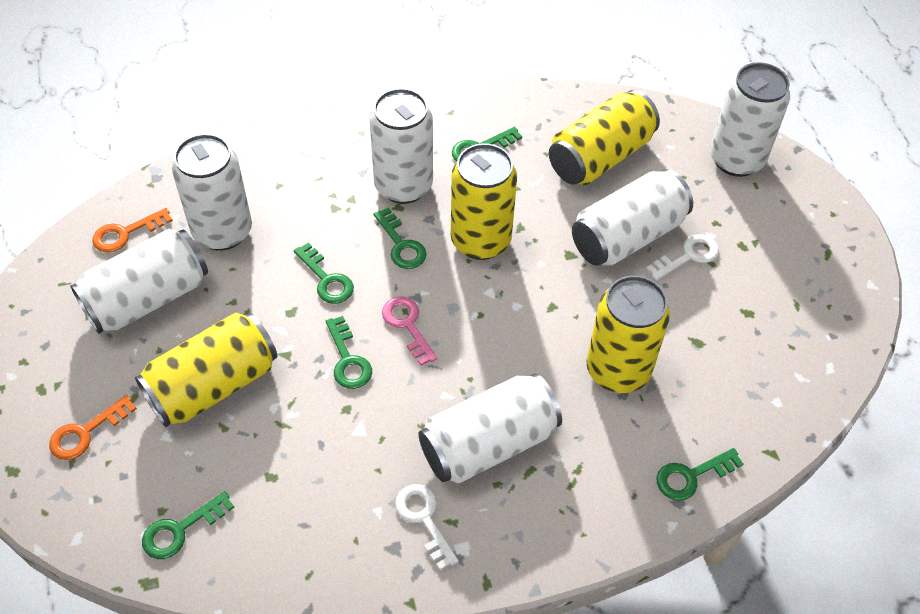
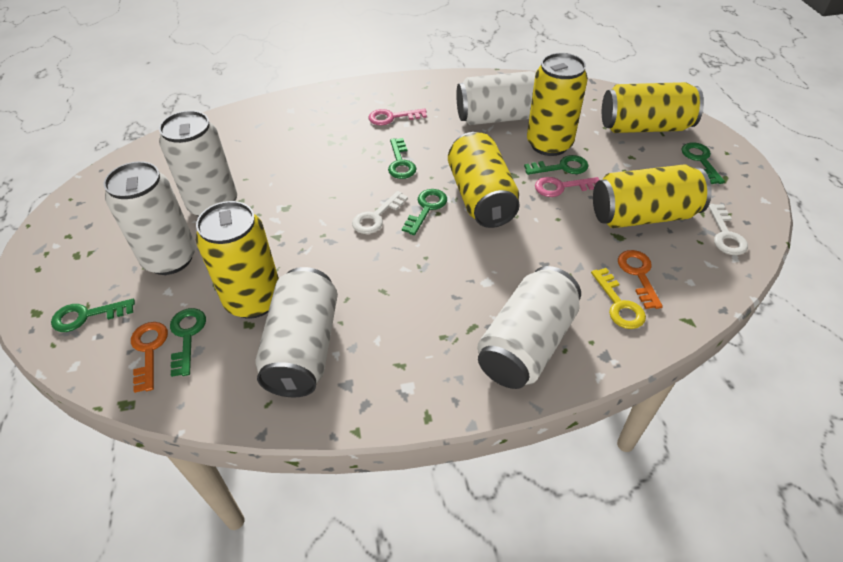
pink key: 1 -> 2
white can: 6 -> 5
yellow can: 4 -> 5
yellow key: 0 -> 1

